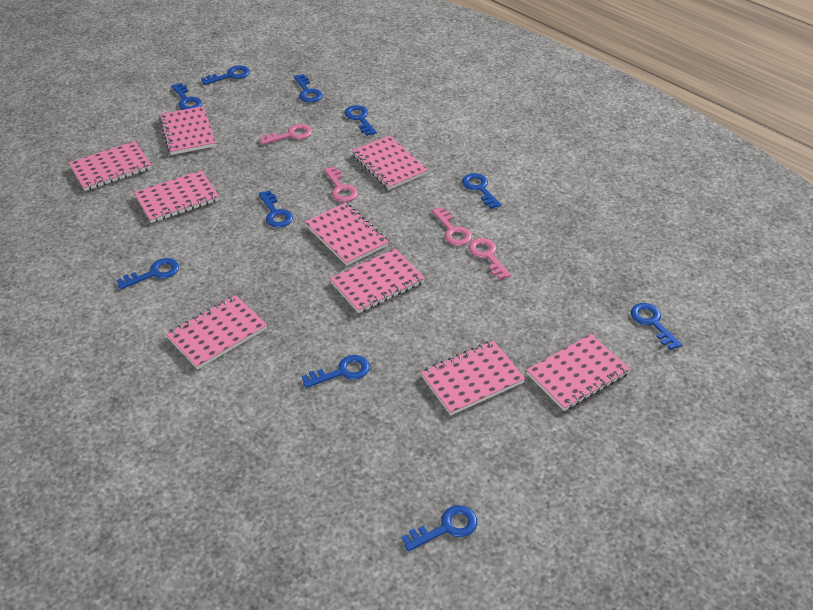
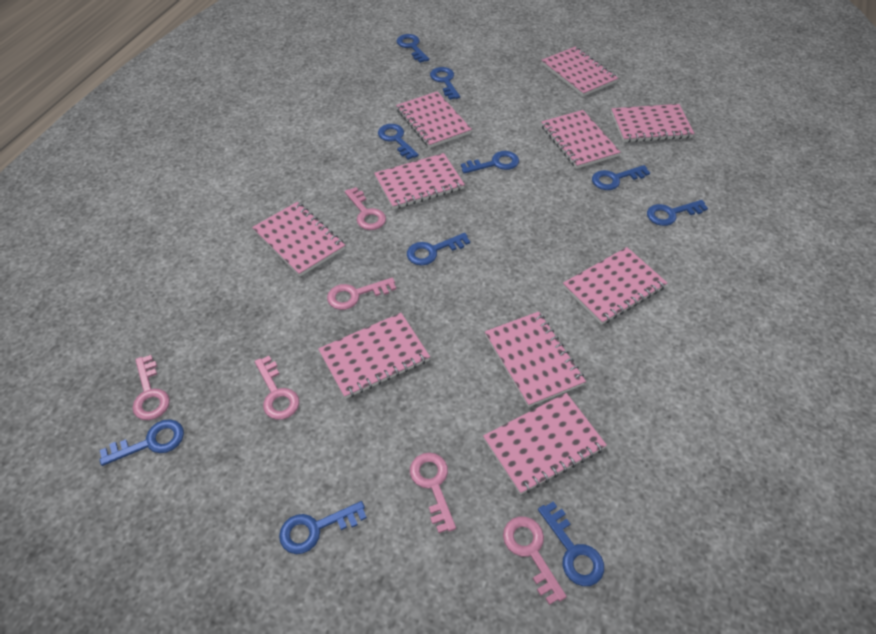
pink key: 4 -> 6
pink notebook: 9 -> 10

